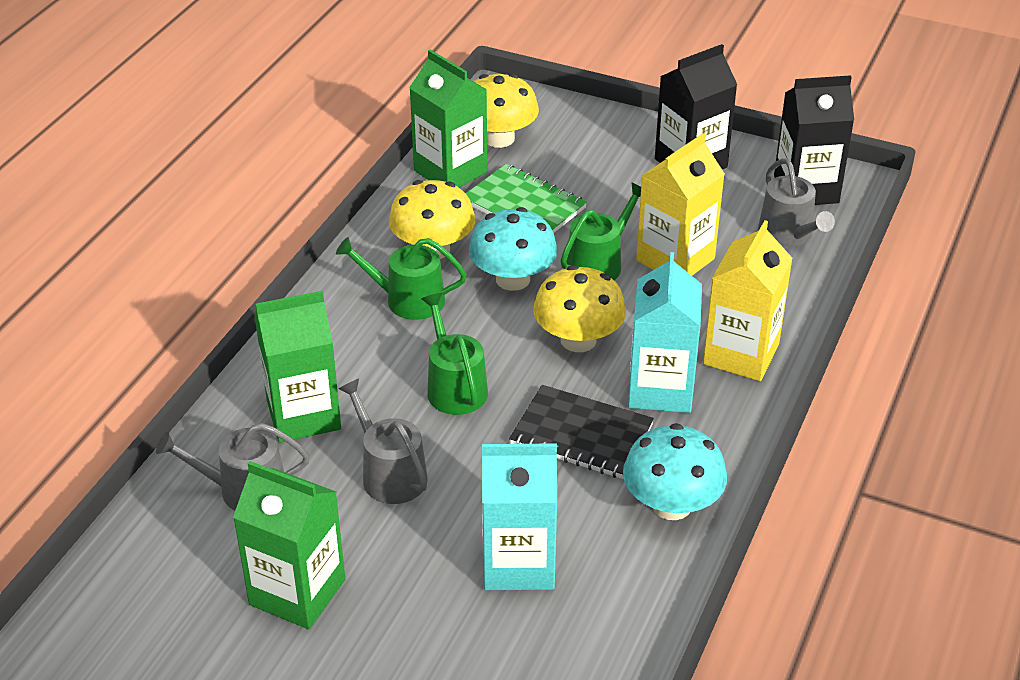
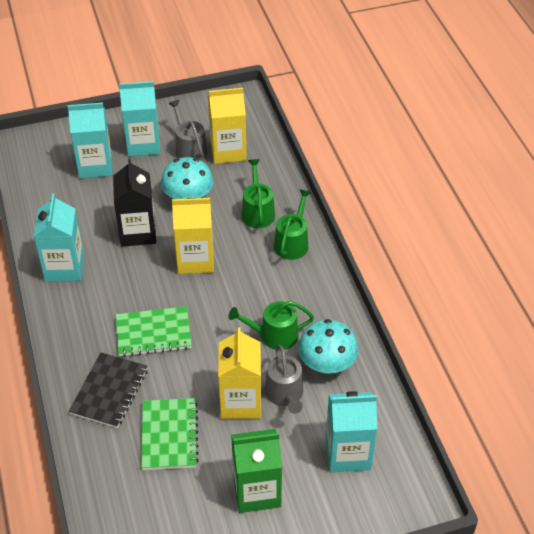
black carton: 2 -> 1
green carton: 3 -> 1
green notebook: 1 -> 2
grey watering can: 3 -> 2
turquoise carton: 2 -> 4
yellow carton: 2 -> 3
yellow mushroom: 3 -> 0

